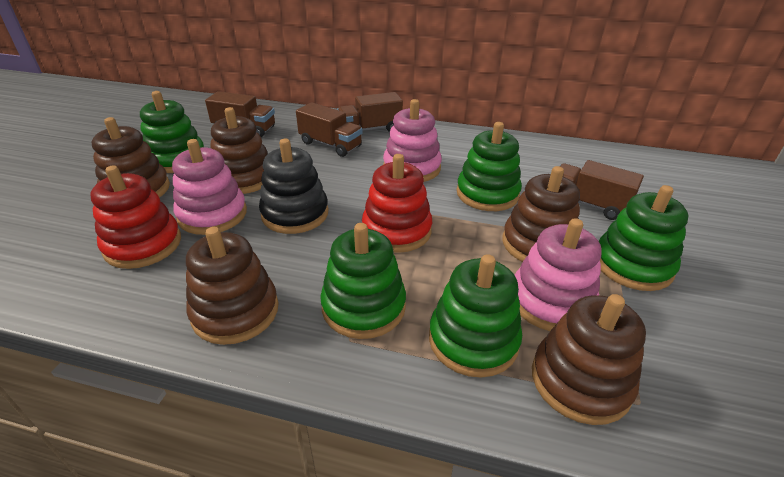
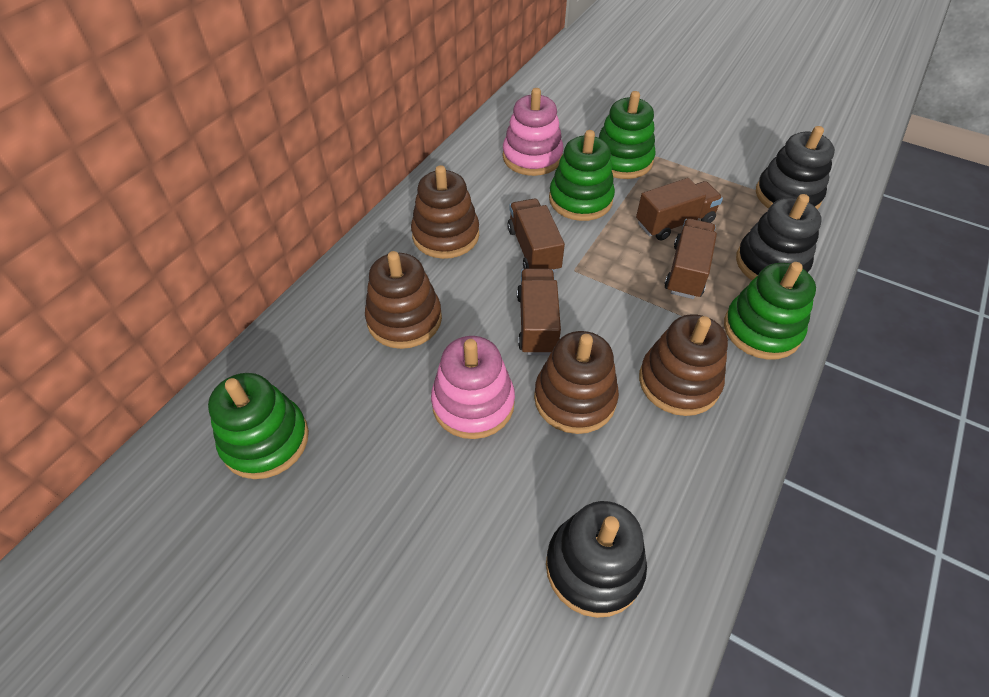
black stacking toy: 1 -> 3
brown stacking toy: 5 -> 4
green stacking toy: 5 -> 4
pink stacking toy: 3 -> 2
red stacking toy: 2 -> 0

